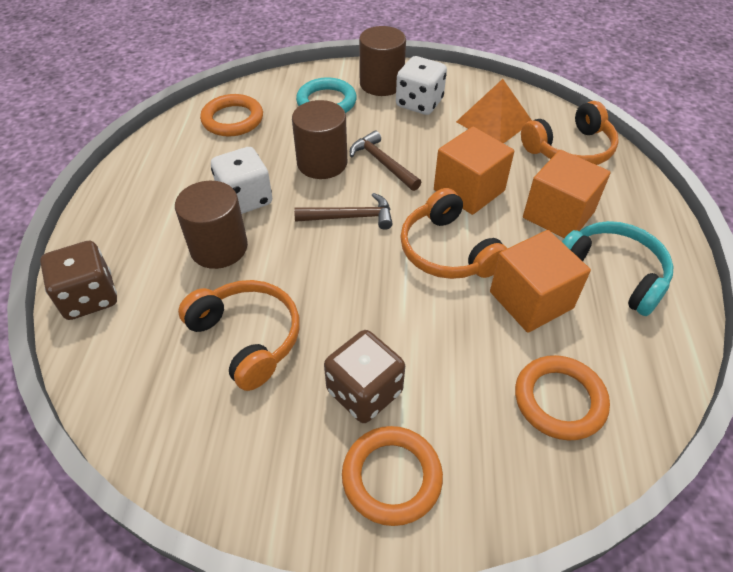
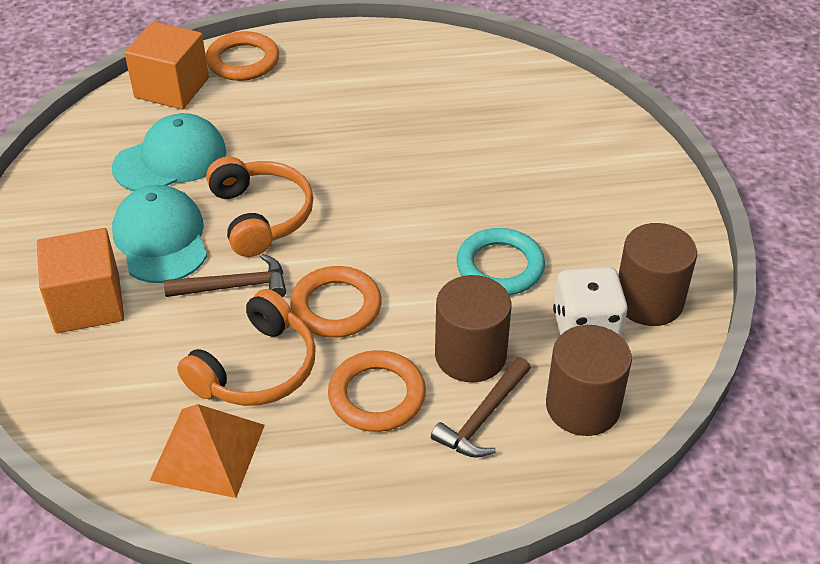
brown dice: 2 -> 0
orange cube: 3 -> 2
orange headphones: 3 -> 2
turquoise cap: 0 -> 2
turquoise headphones: 1 -> 0
white dice: 2 -> 1

